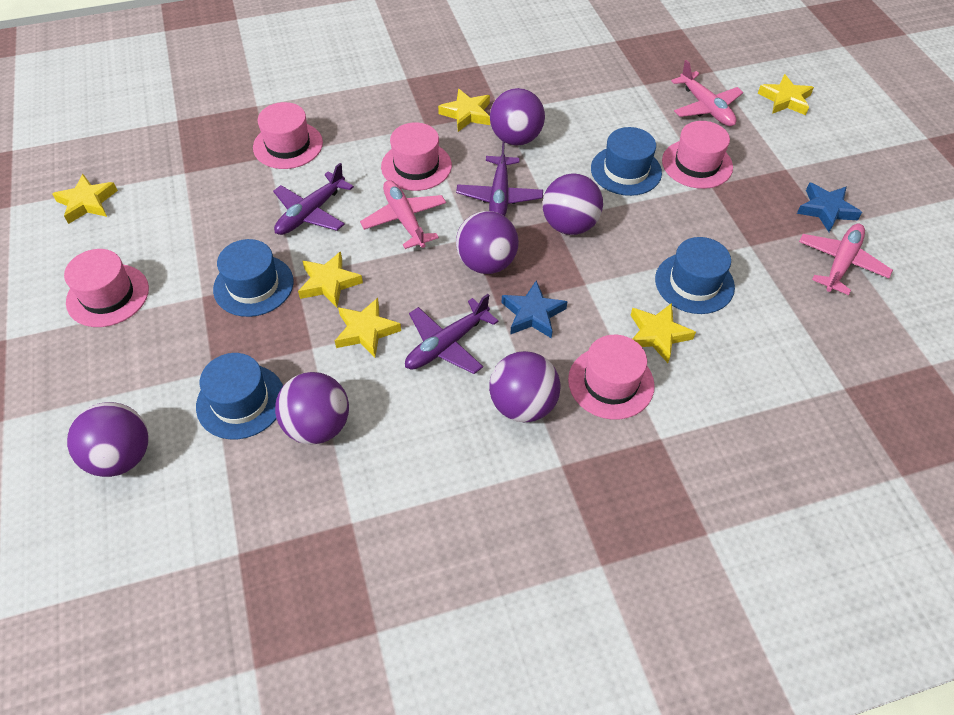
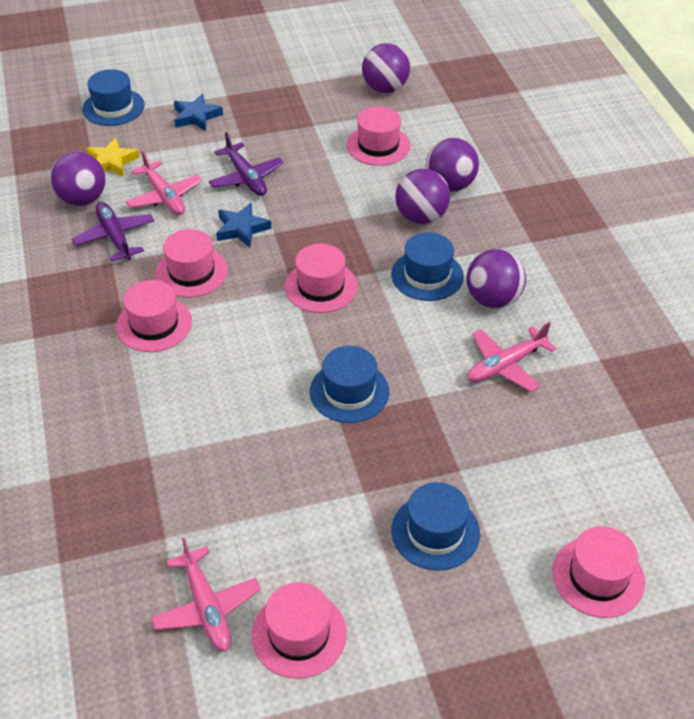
pink hat: 5 -> 6
purple ball: 6 -> 5
purple plane: 3 -> 2
yellow star: 6 -> 1

